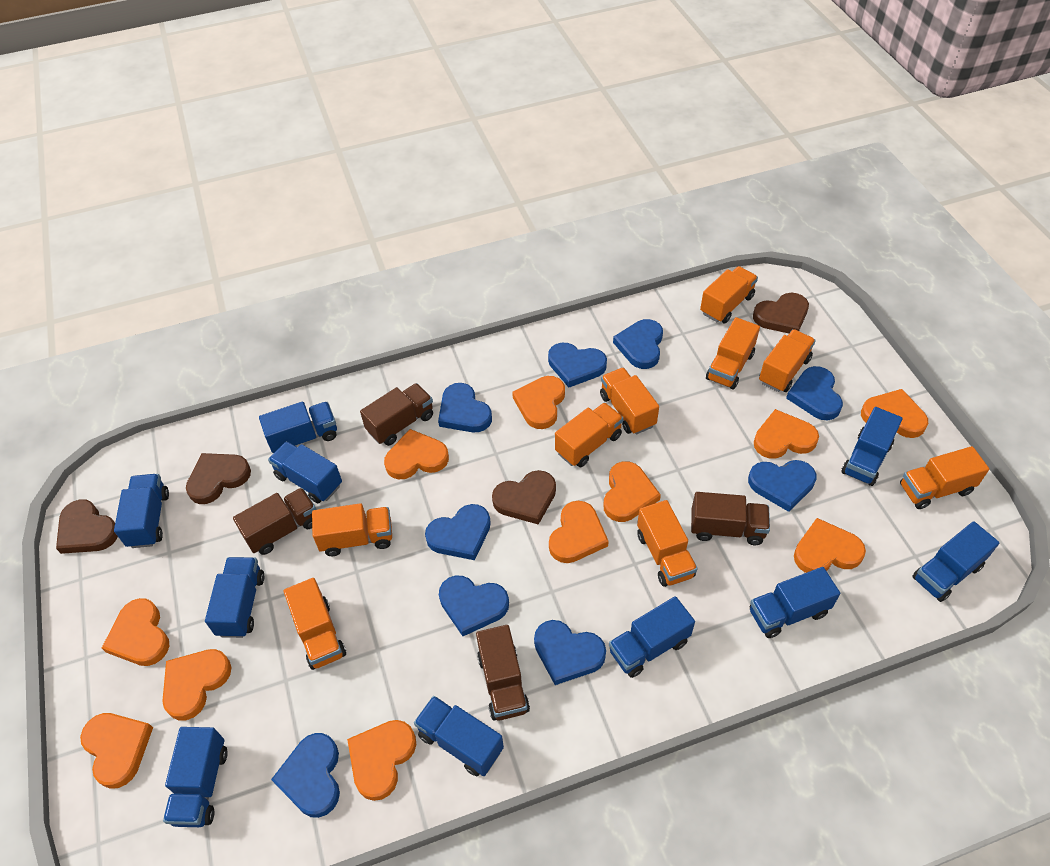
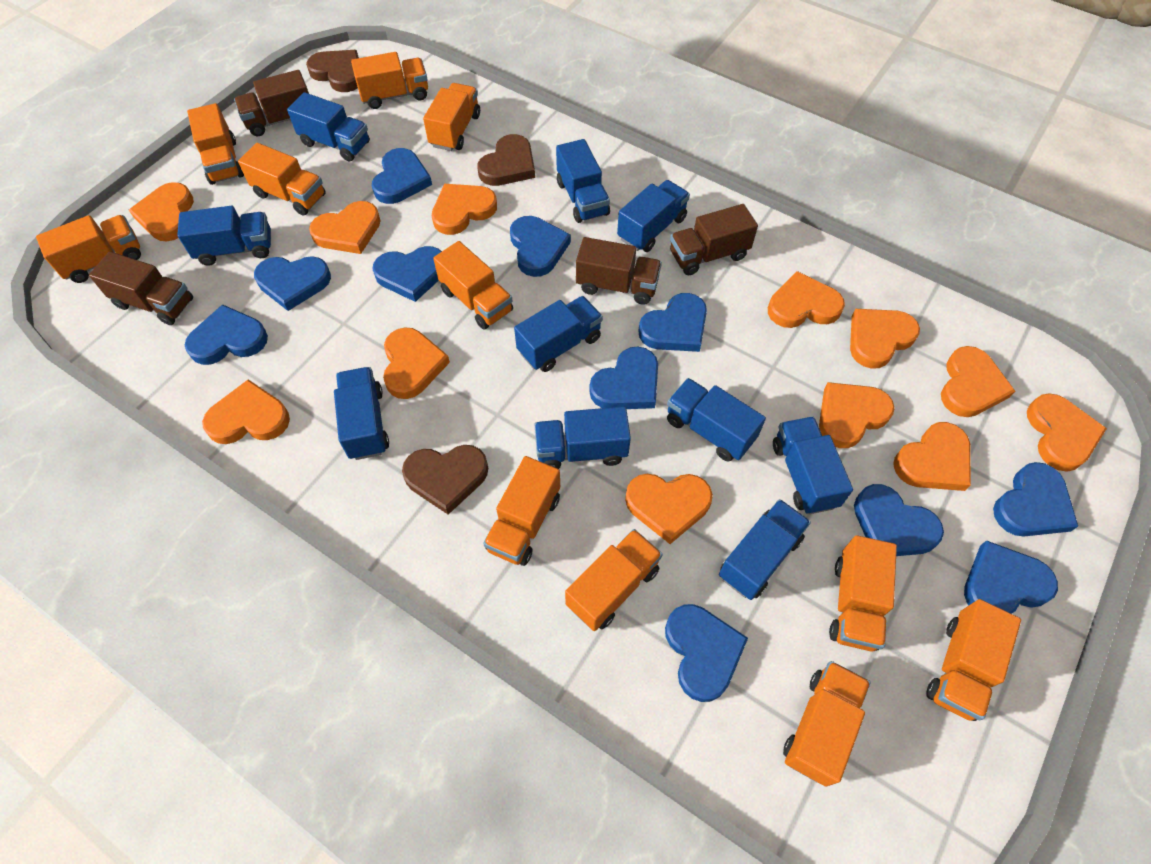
blue heart: 9 -> 11
brown heart: 4 -> 3
orange heart: 11 -> 12
orange truck: 9 -> 11

